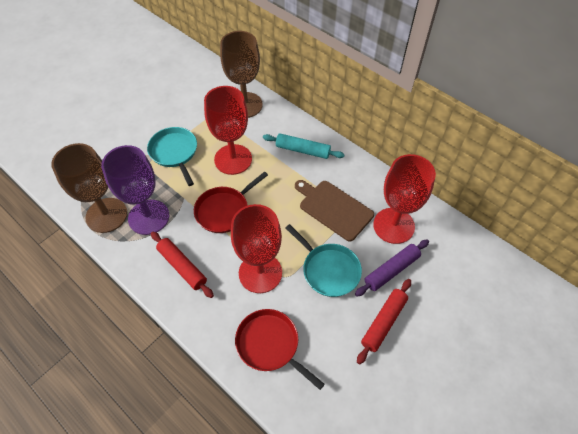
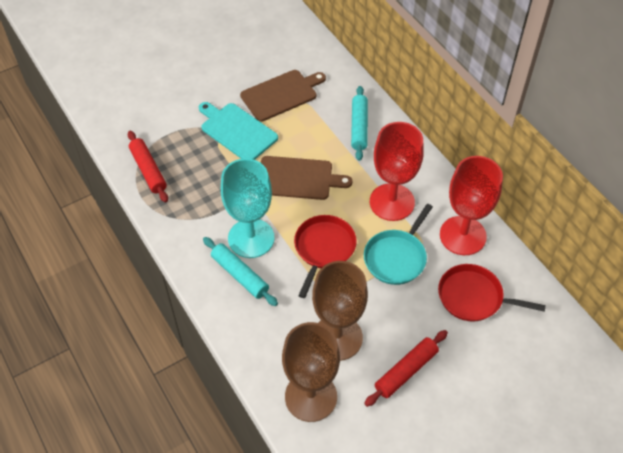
brown cutting board: 1 -> 2
purple goblet: 1 -> 0
purple rolling pin: 1 -> 0
red goblet: 3 -> 2
turquoise cutting board: 0 -> 1
turquoise goblet: 0 -> 1
turquoise pan: 2 -> 1
turquoise rolling pin: 1 -> 2

